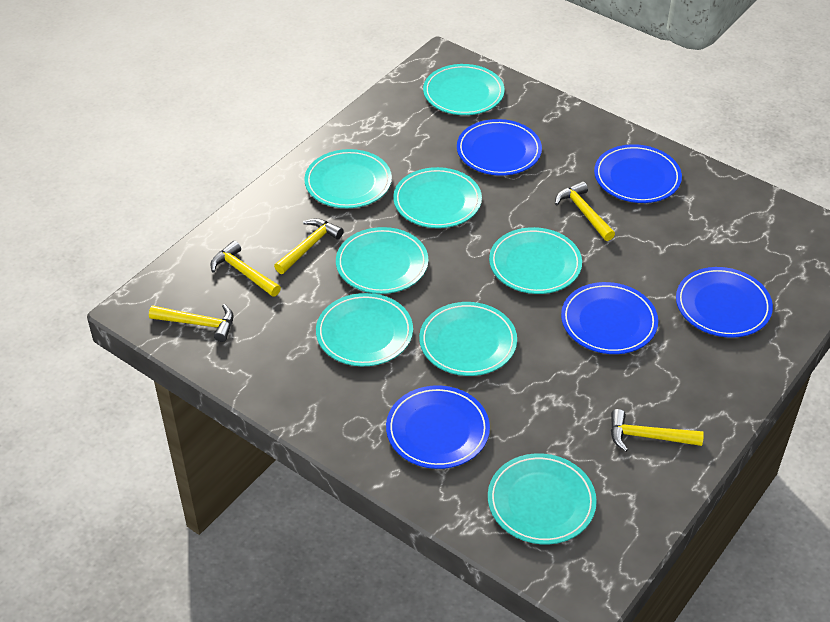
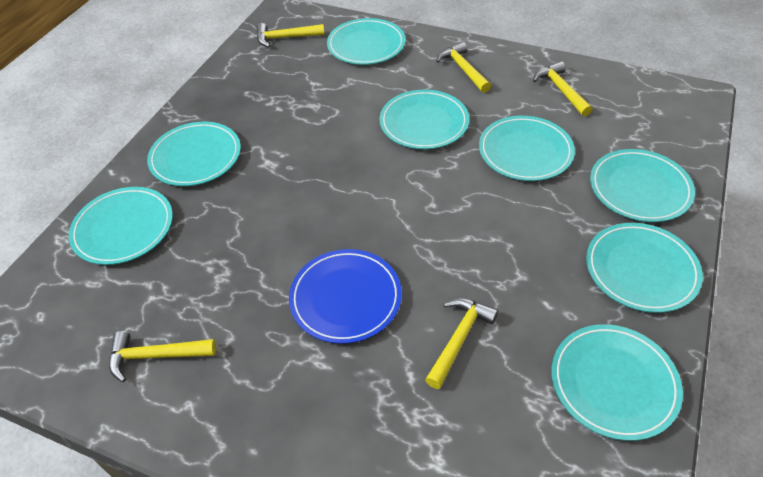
blue plate: 5 -> 1

